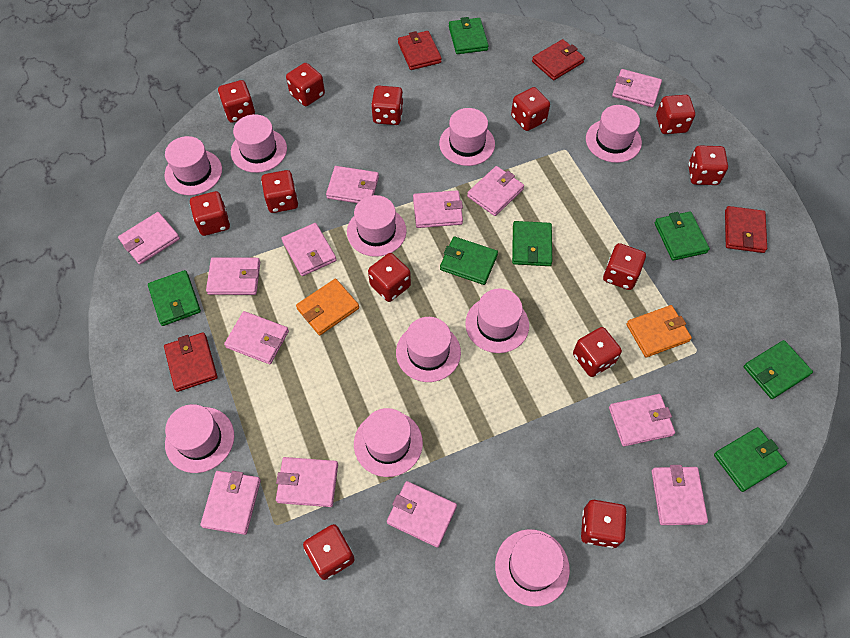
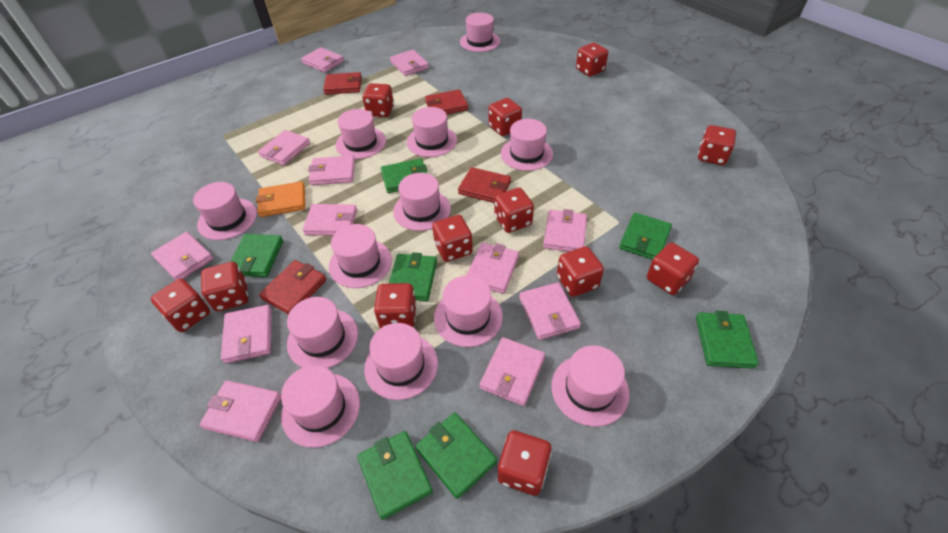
orange wallet: 2 -> 1
pink hat: 10 -> 12
pink wallet: 13 -> 12
red dice: 13 -> 12

